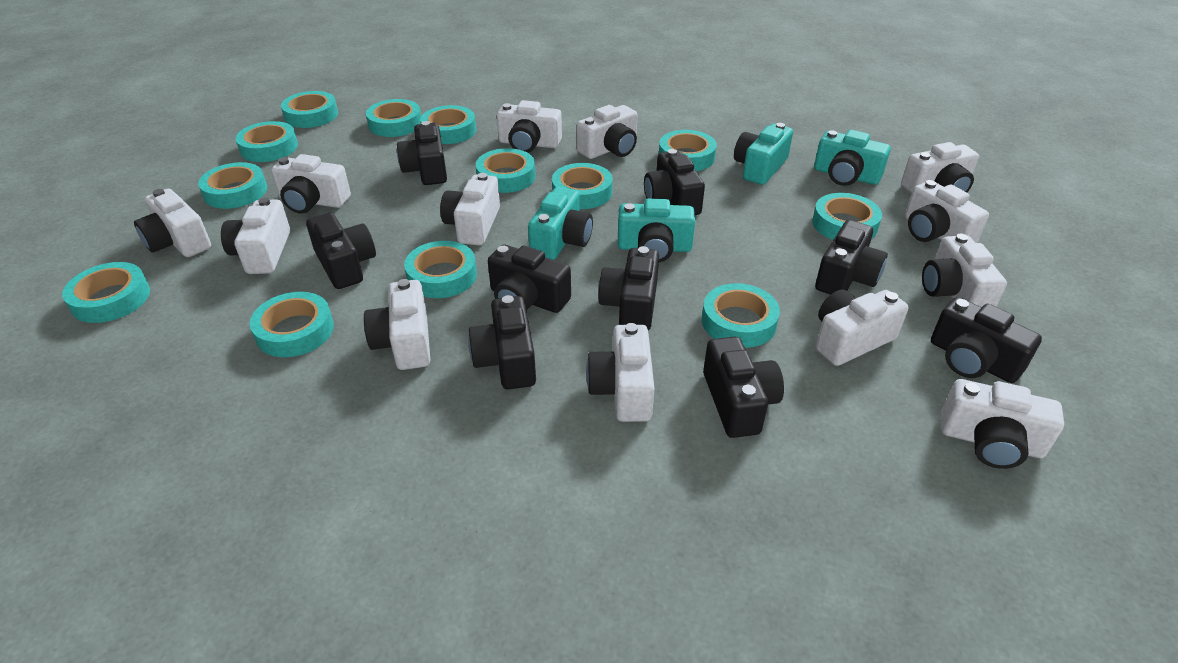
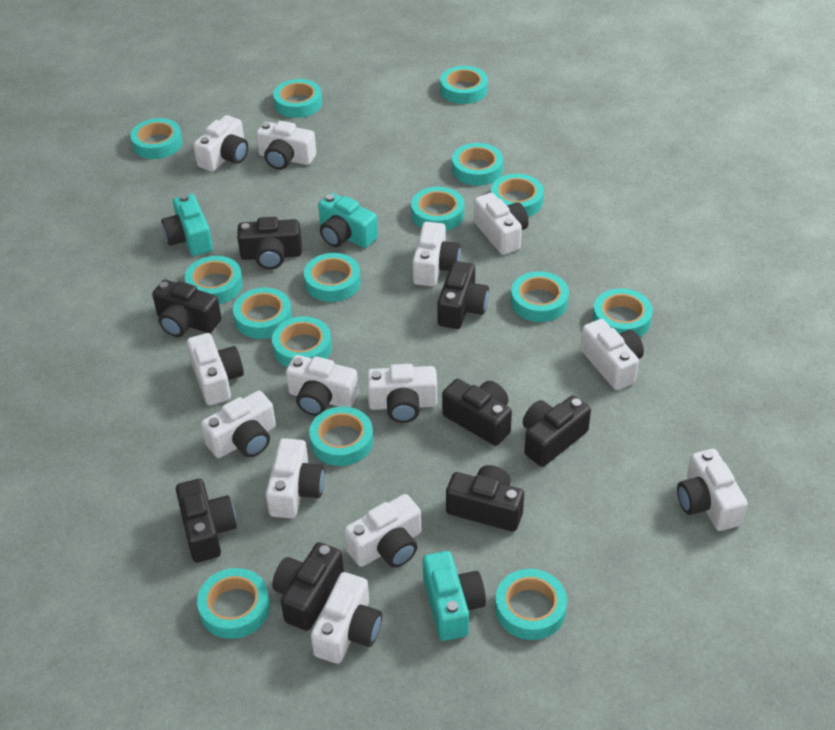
black camera: 9 -> 8
turquoise camera: 4 -> 3
turquoise tape: 13 -> 15

